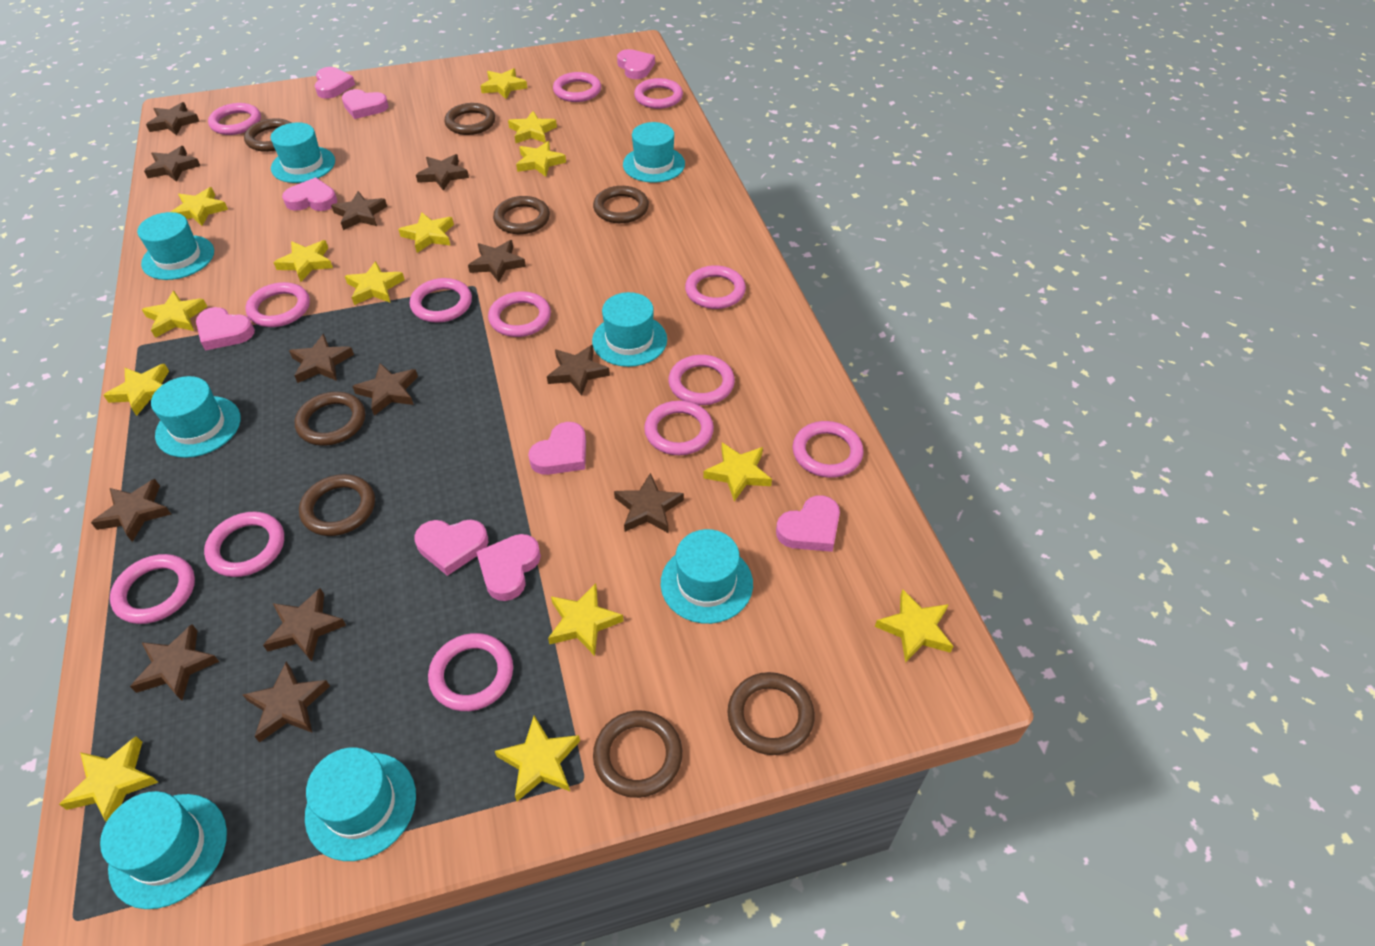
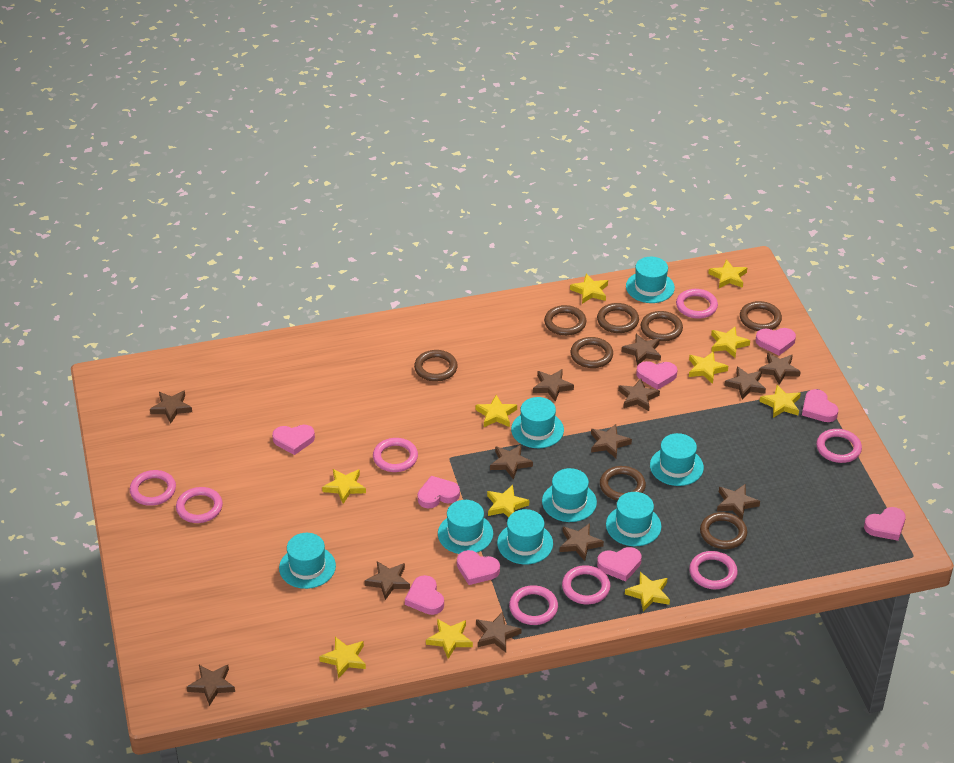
pink ring: 13 -> 8
yellow star: 14 -> 11

